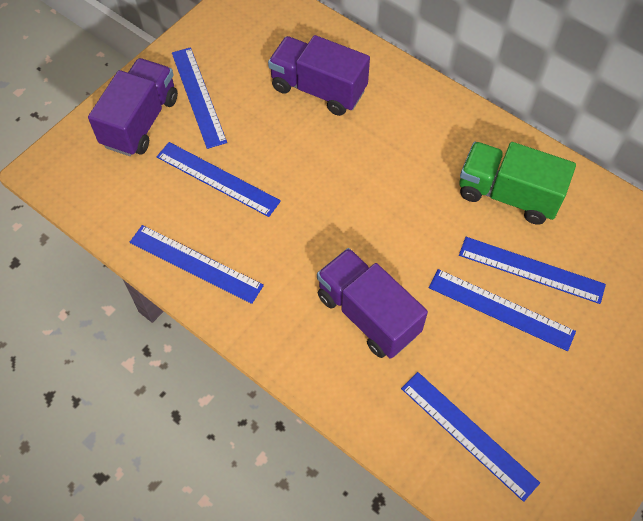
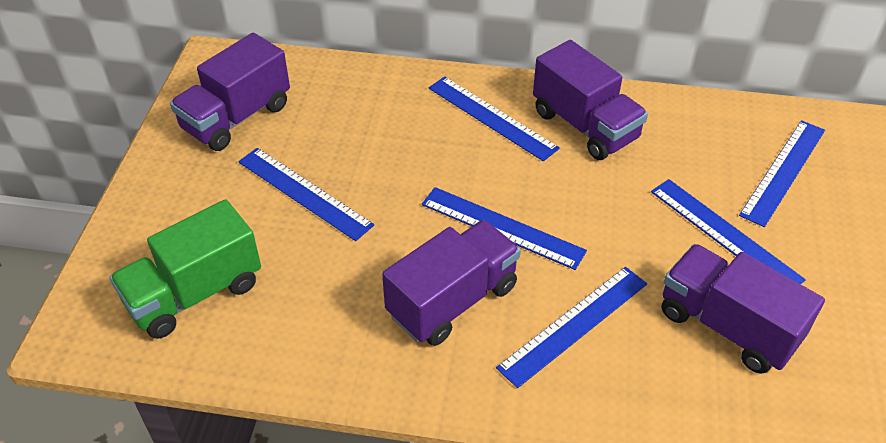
purple truck: 3 -> 4

